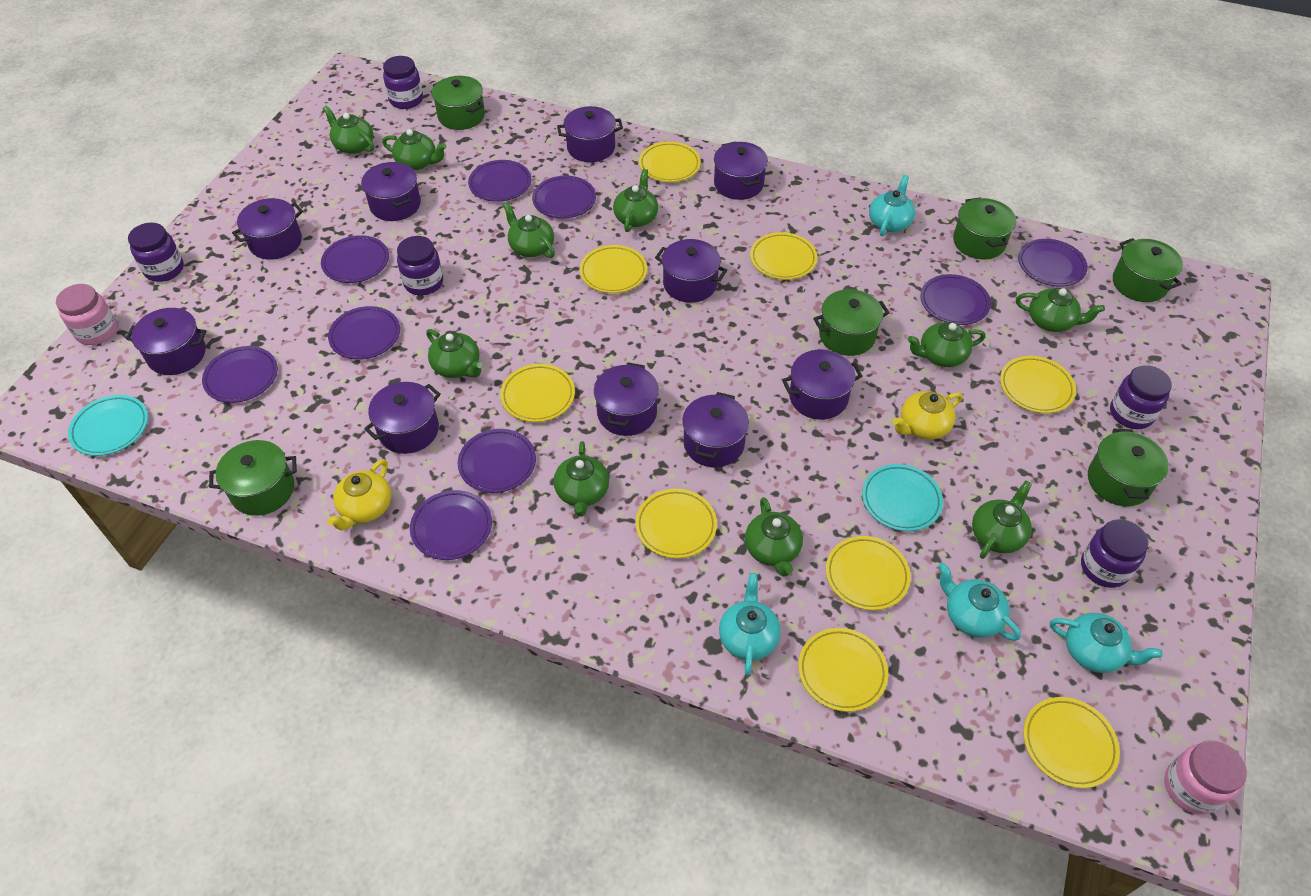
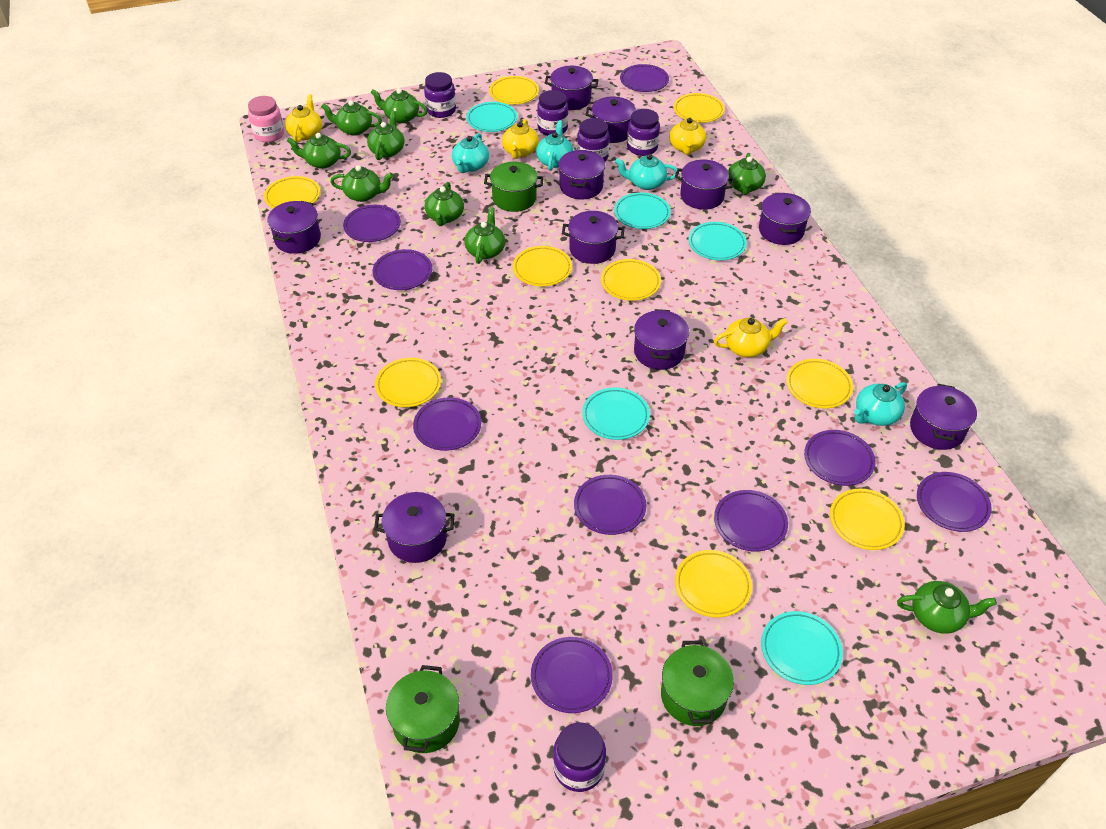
green pot: 6 -> 3
green teapot: 10 -> 9
pink jar: 2 -> 1
turquoise plate: 2 -> 5
yellow teapot: 2 -> 4

